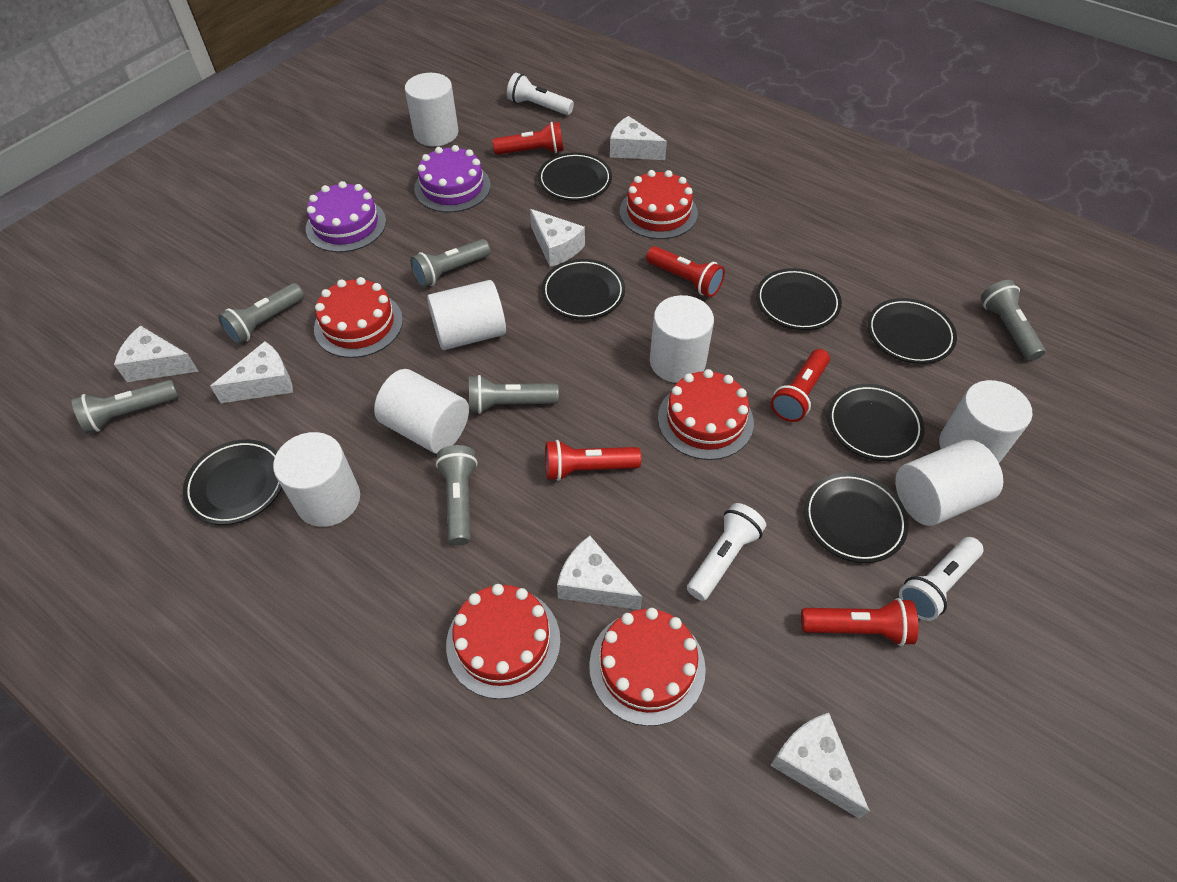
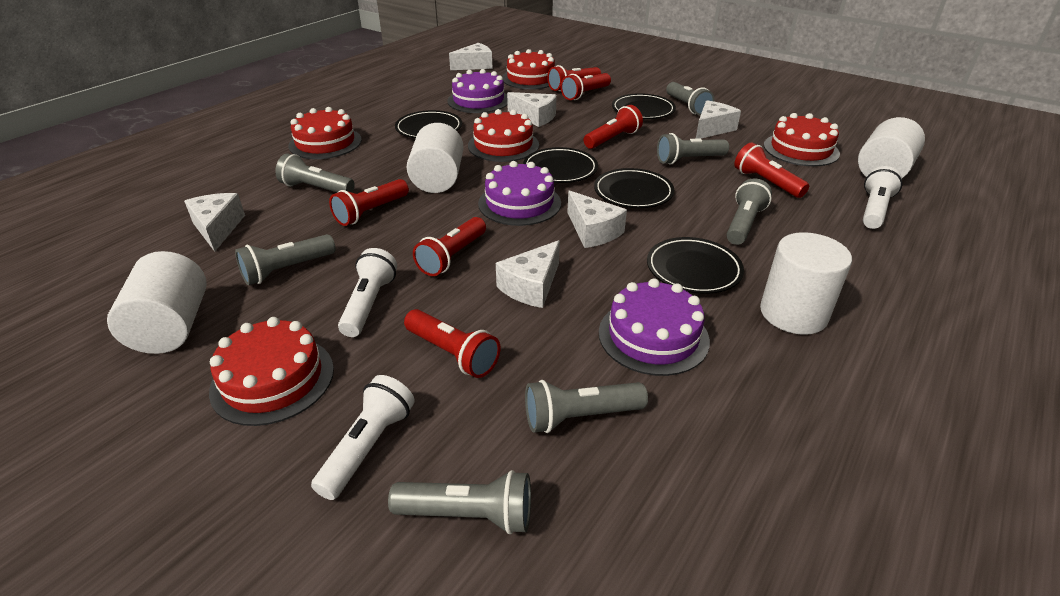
black plate: 7 -> 5
grey flashlight: 6 -> 7
purple cake: 2 -> 3
red flashlight: 5 -> 7
white cylinder: 7 -> 4

